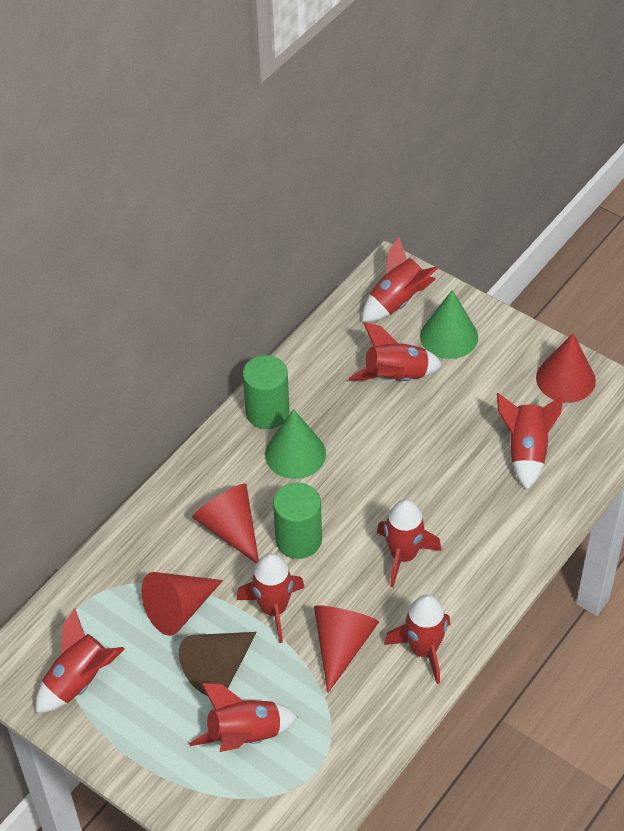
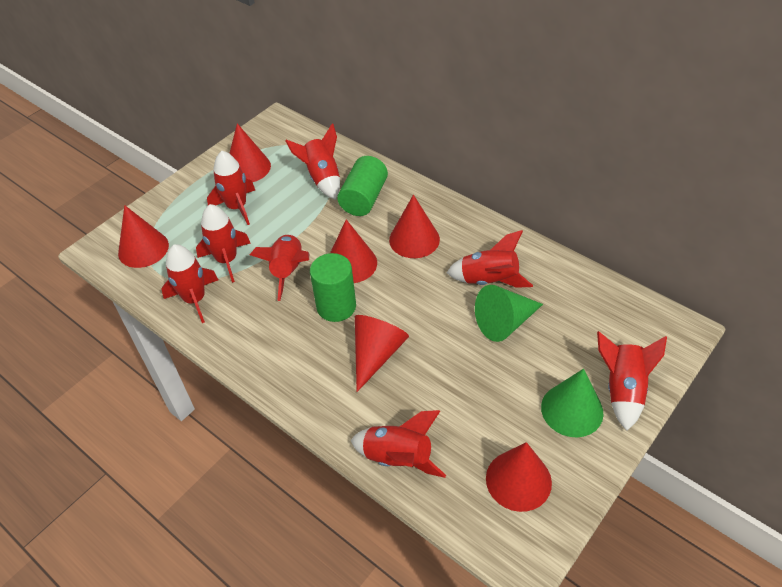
brown cone: 1 -> 0
red cone: 4 -> 6

